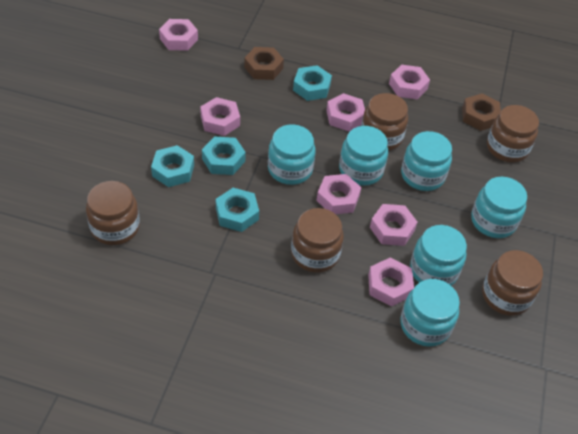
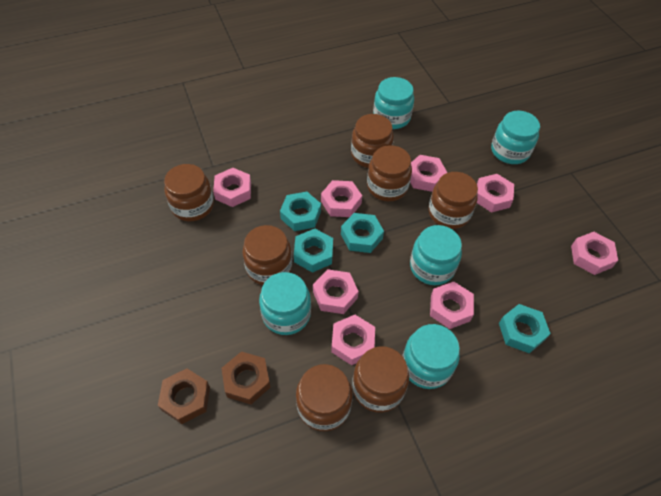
brown jar: 5 -> 7
pink nut: 7 -> 8
turquoise jar: 6 -> 5

